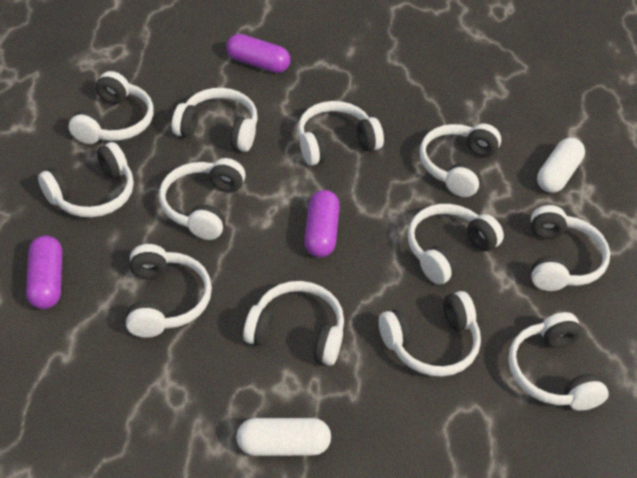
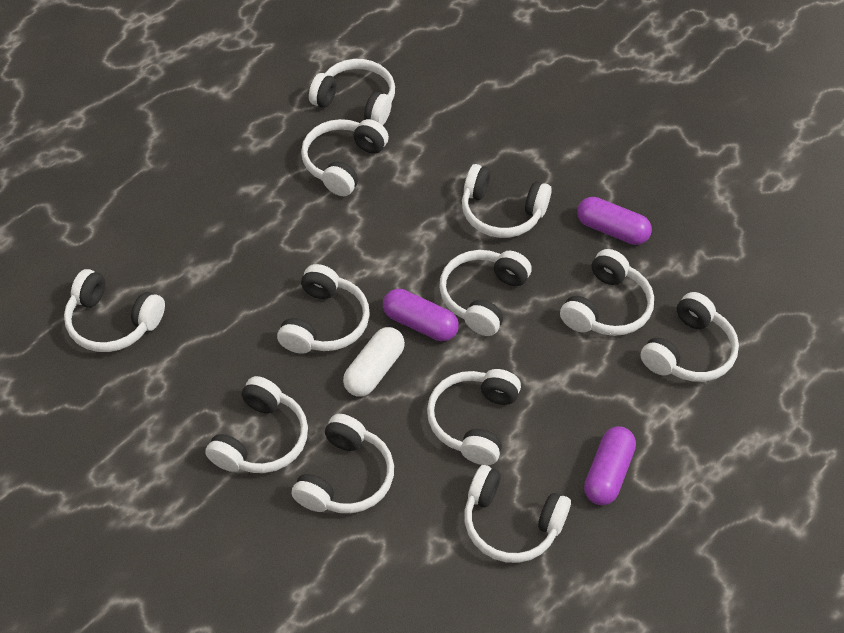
white capsule: 2 -> 1

